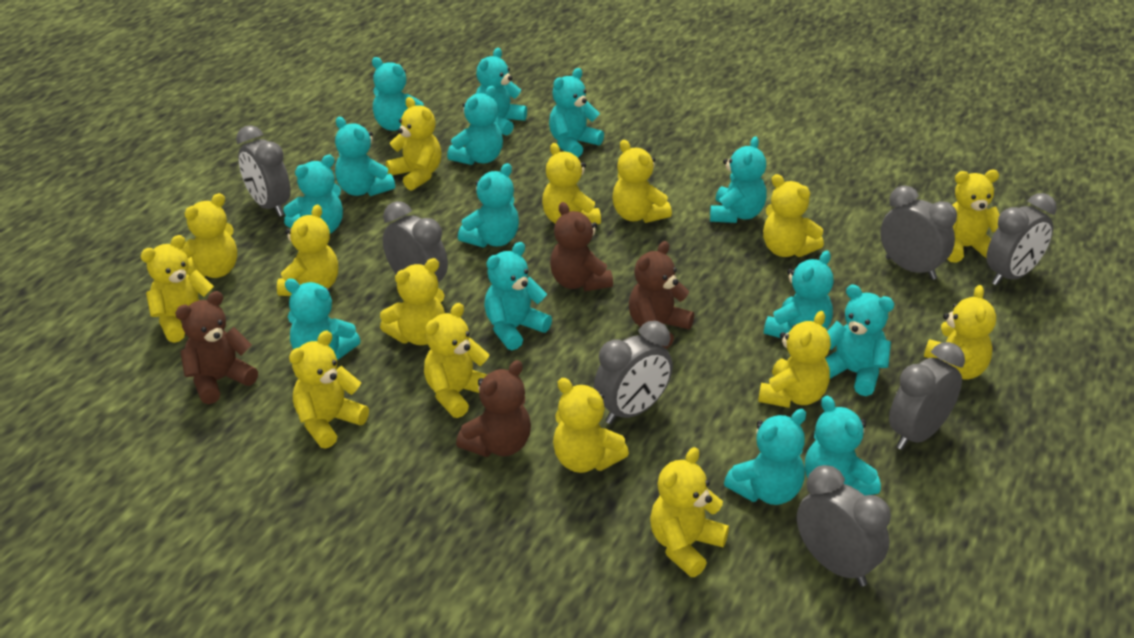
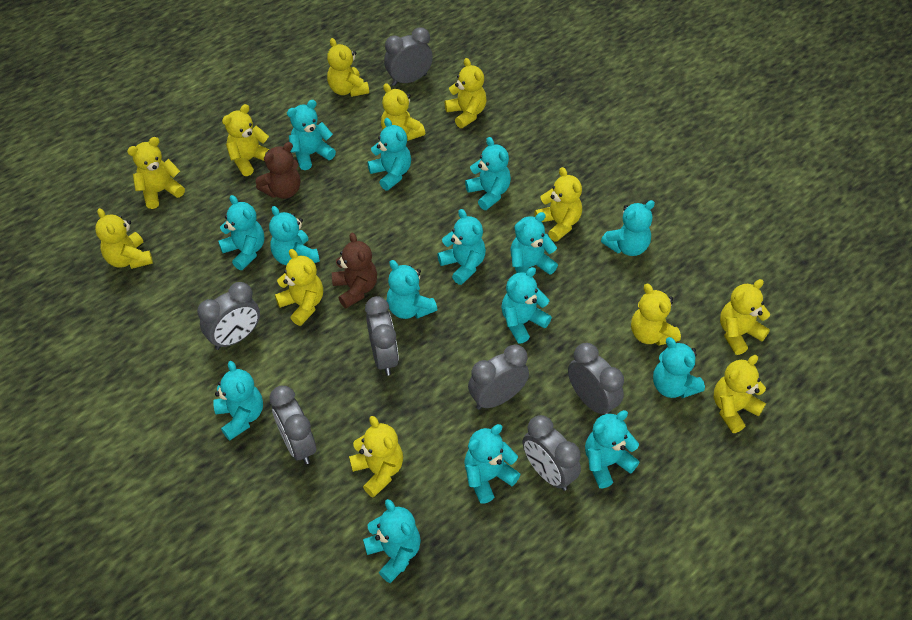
brown teddy bear: 4 -> 2
turquoise teddy bear: 14 -> 15
yellow teddy bear: 15 -> 12

